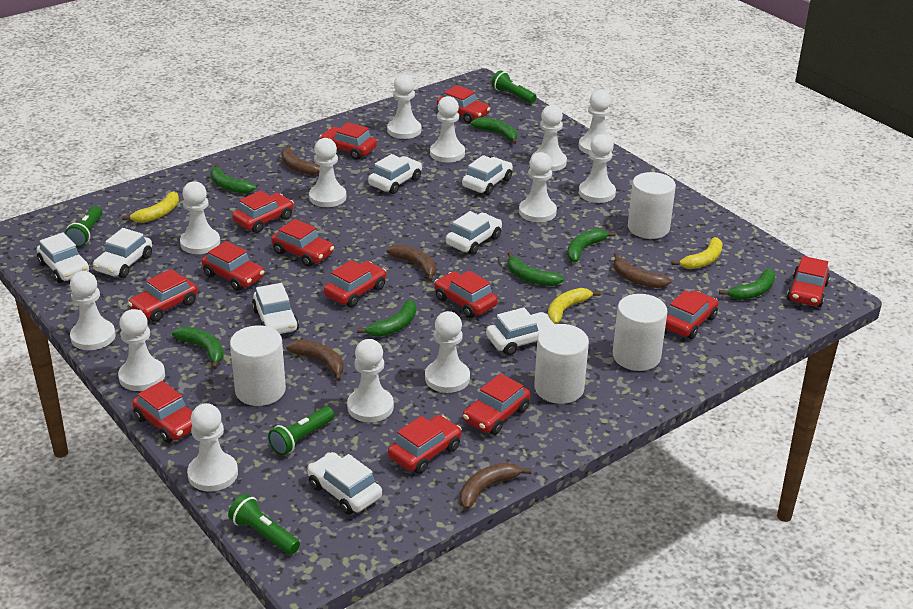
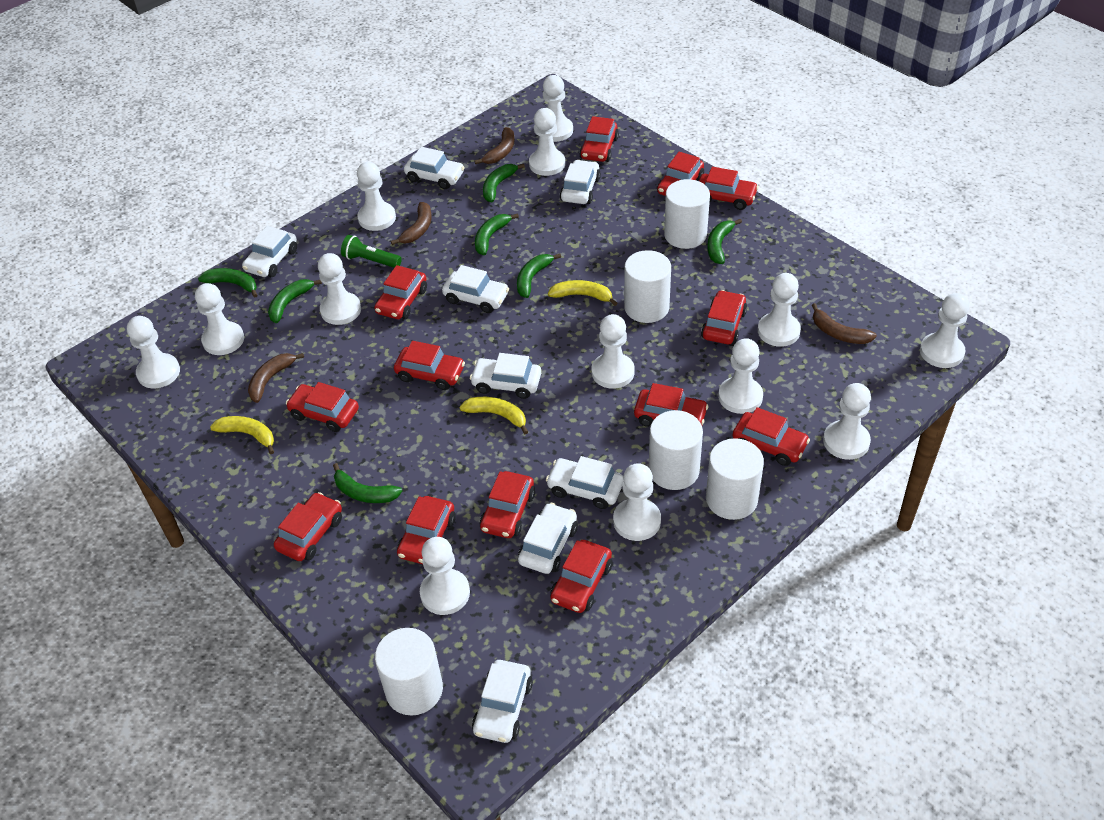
brown banana: 5 -> 4
green flashlight: 4 -> 1
white cylinder: 4 -> 5

